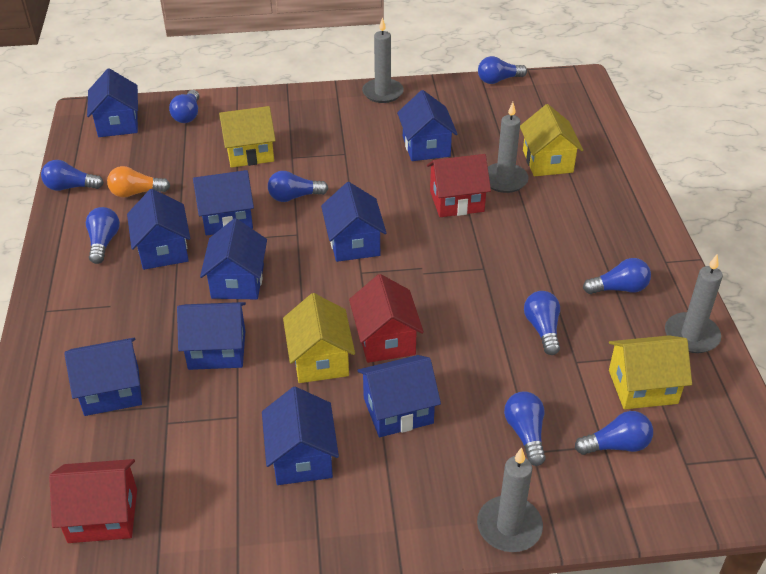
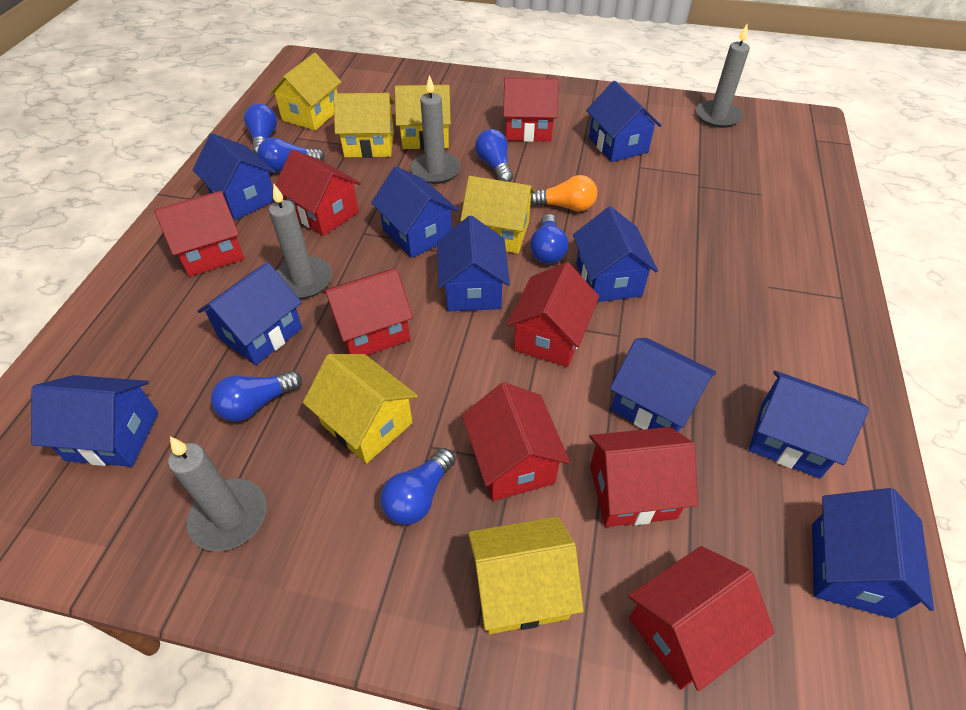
blue light bulb: 9 -> 6
red house: 3 -> 8
yellow house: 4 -> 6

